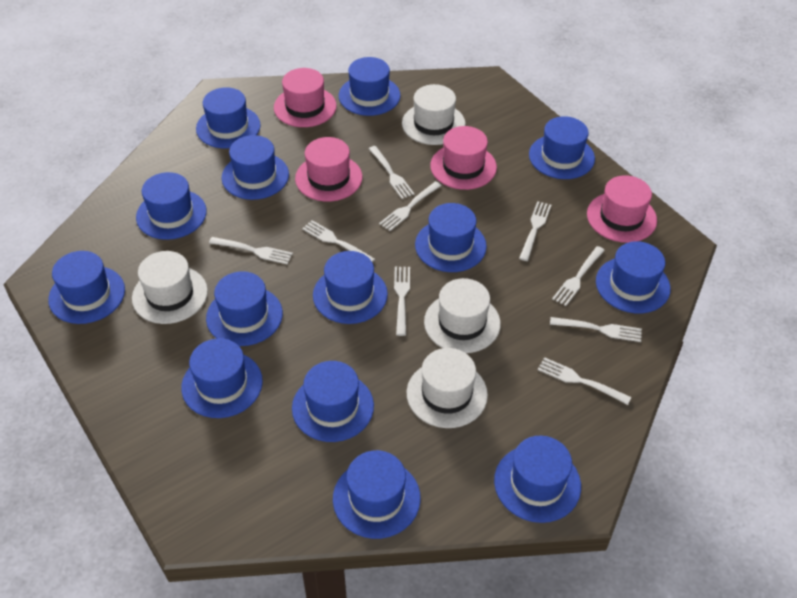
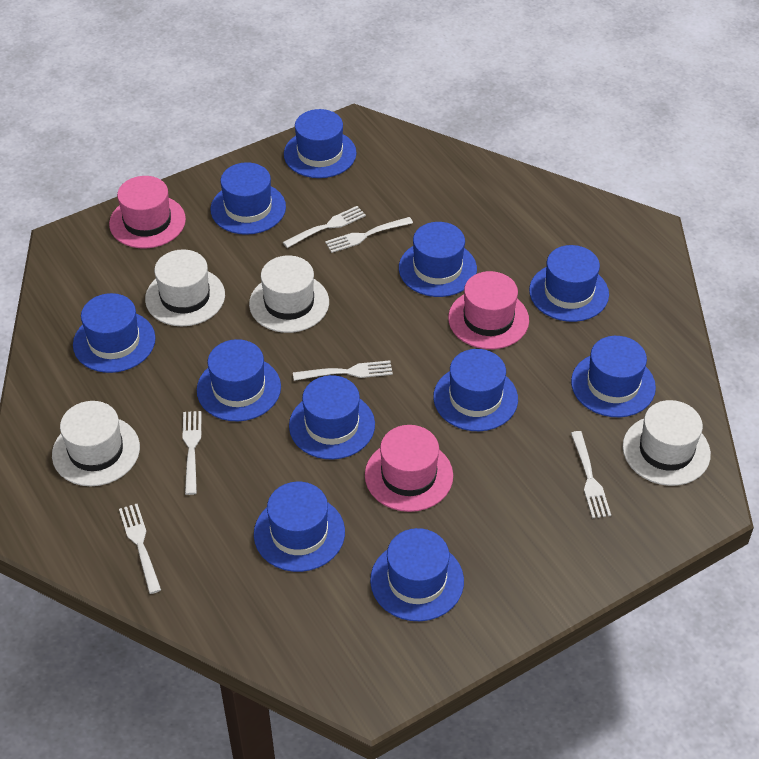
blue hat: 14 -> 11
pink hat: 4 -> 3
white fork: 9 -> 6

